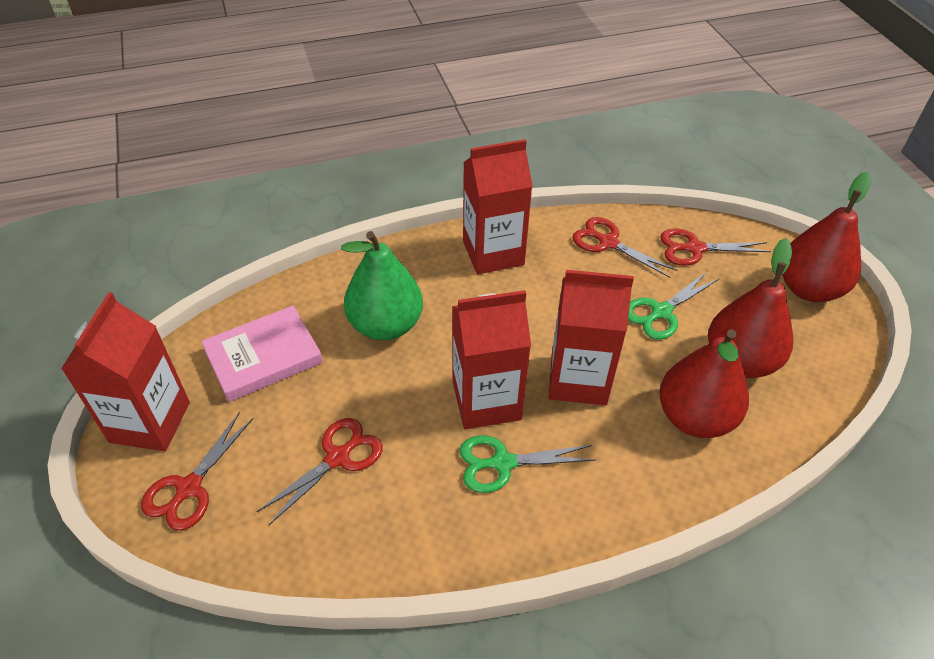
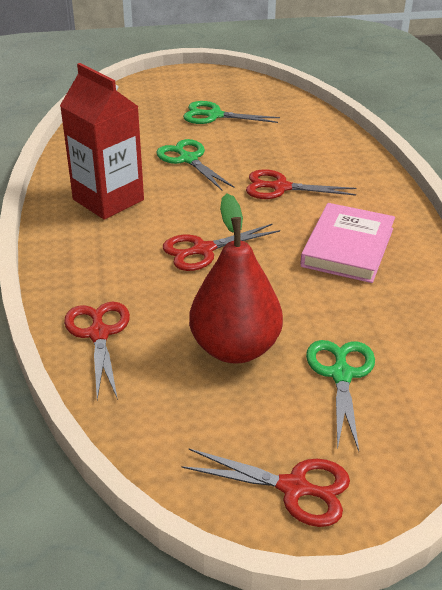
green pear: 1 -> 0
green scissors: 2 -> 3
red carton: 4 -> 1
red pear: 3 -> 1

